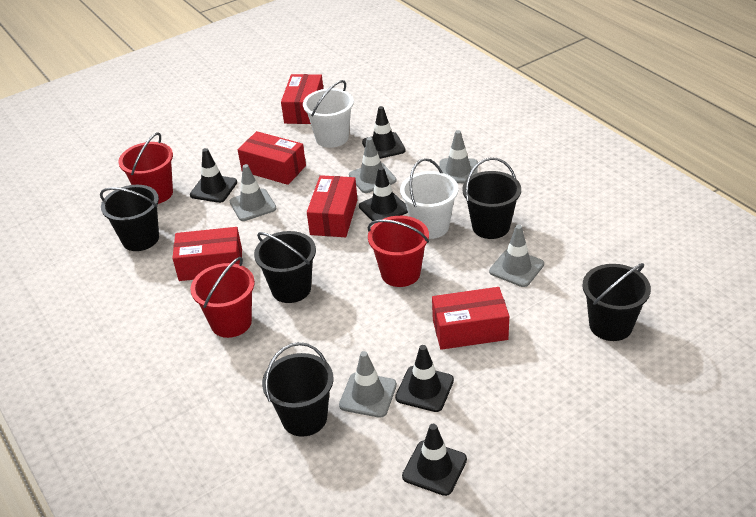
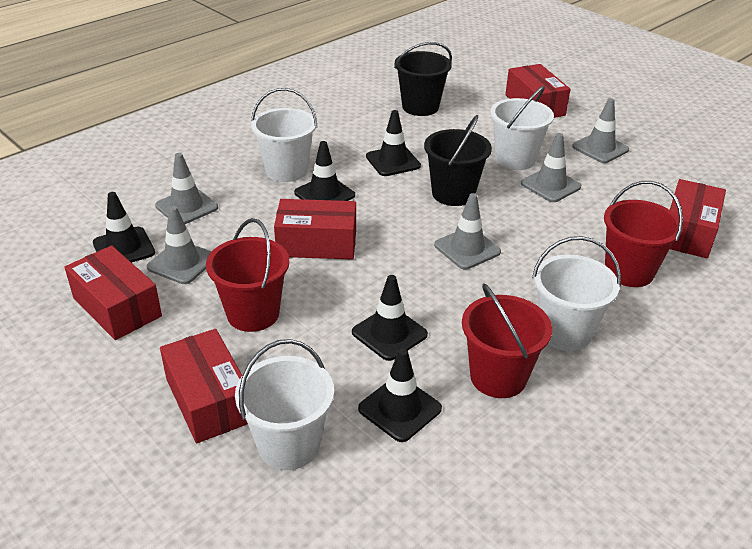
black bucket: 5 -> 2
white bucket: 2 -> 4

